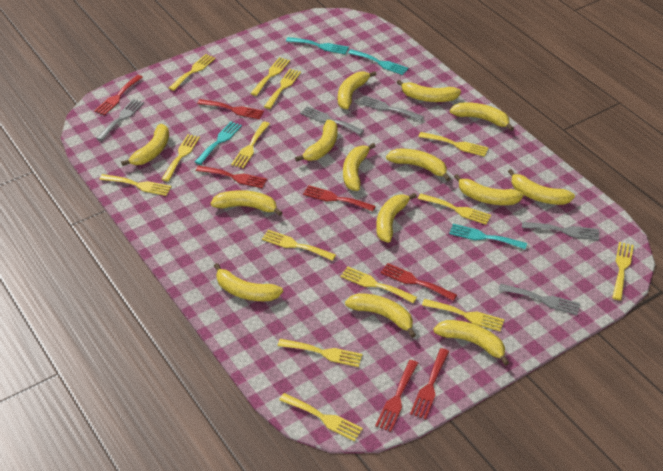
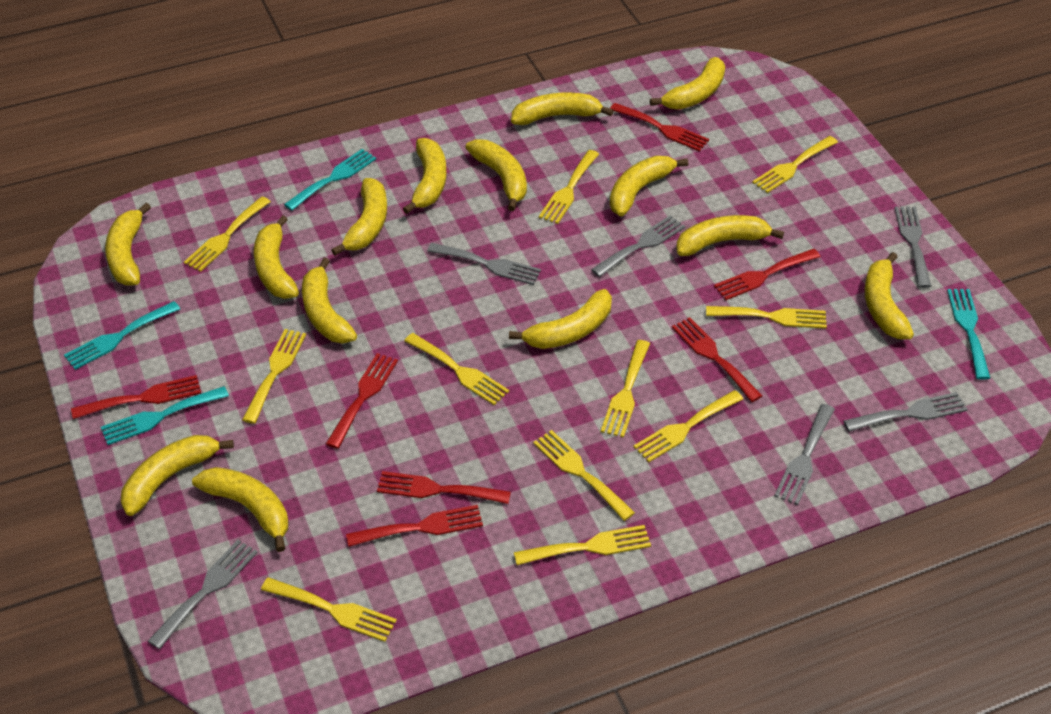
grey fork: 5 -> 6
yellow fork: 14 -> 11

